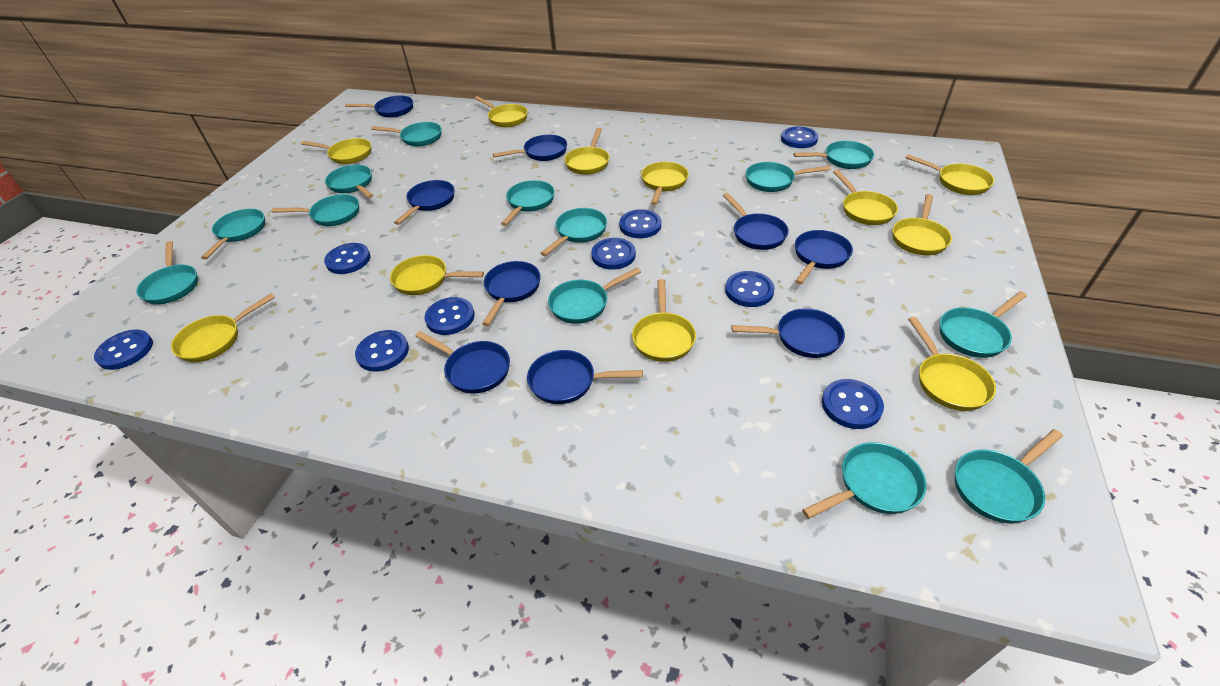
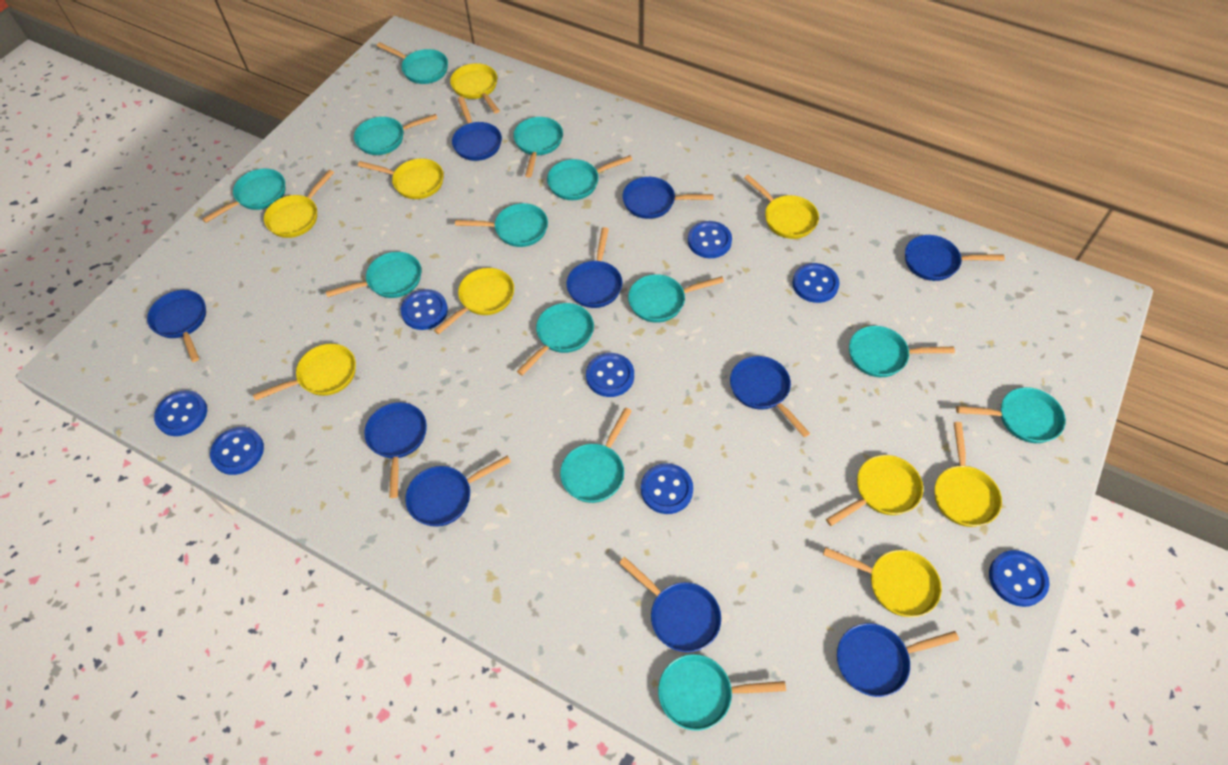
blue button: 9 -> 8
blue pan: 9 -> 10
yellow pan: 11 -> 9

